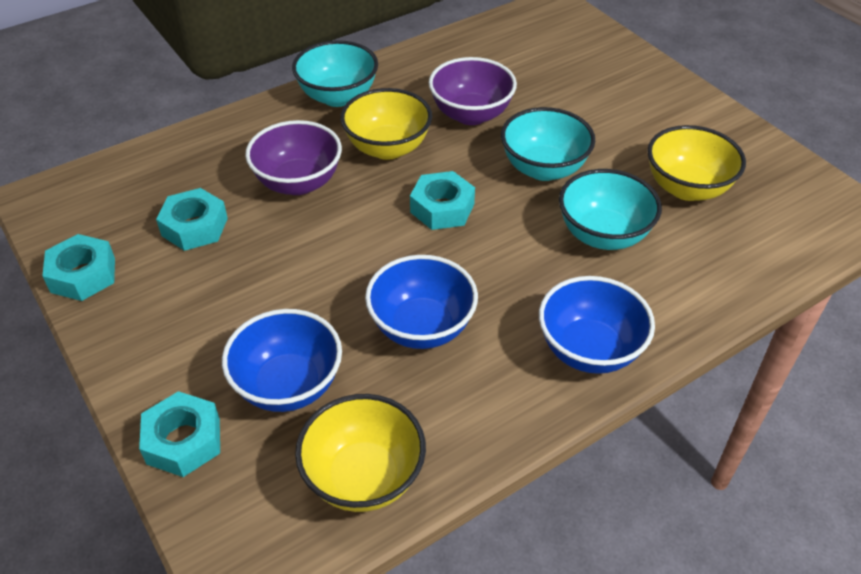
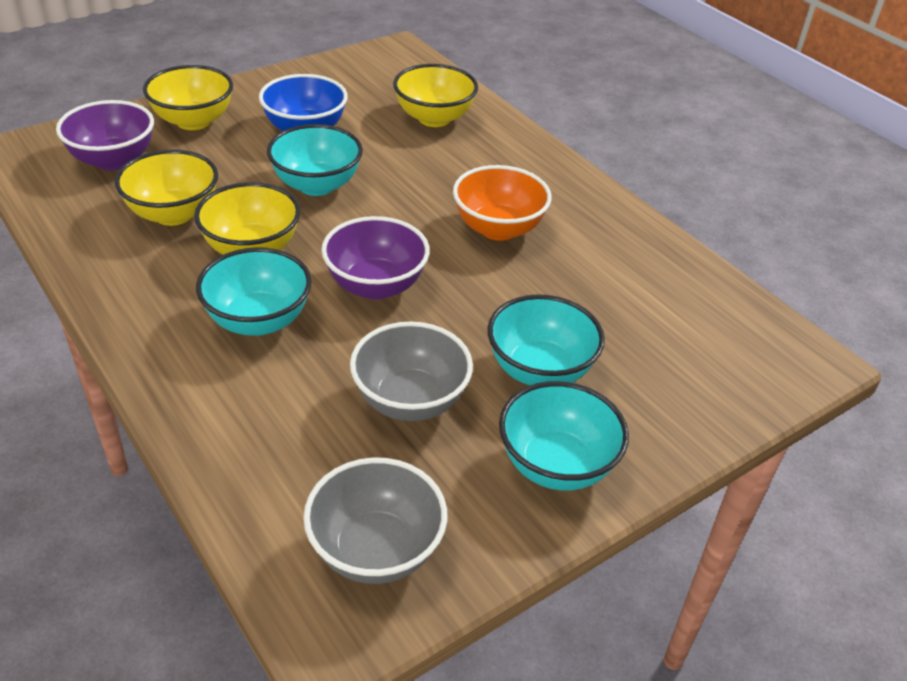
blue bowl: 3 -> 1
grey bowl: 0 -> 2
orange bowl: 0 -> 1
turquoise bowl: 3 -> 4
turquoise nut: 4 -> 0
yellow bowl: 3 -> 4

